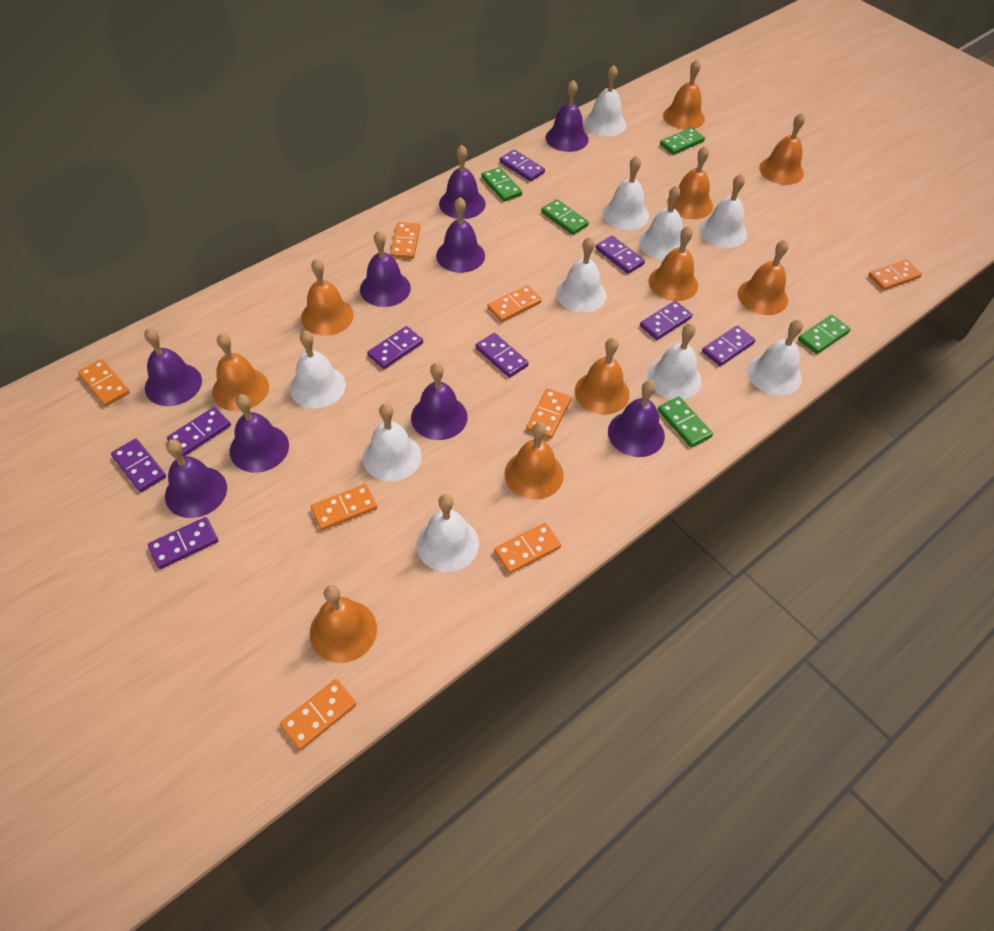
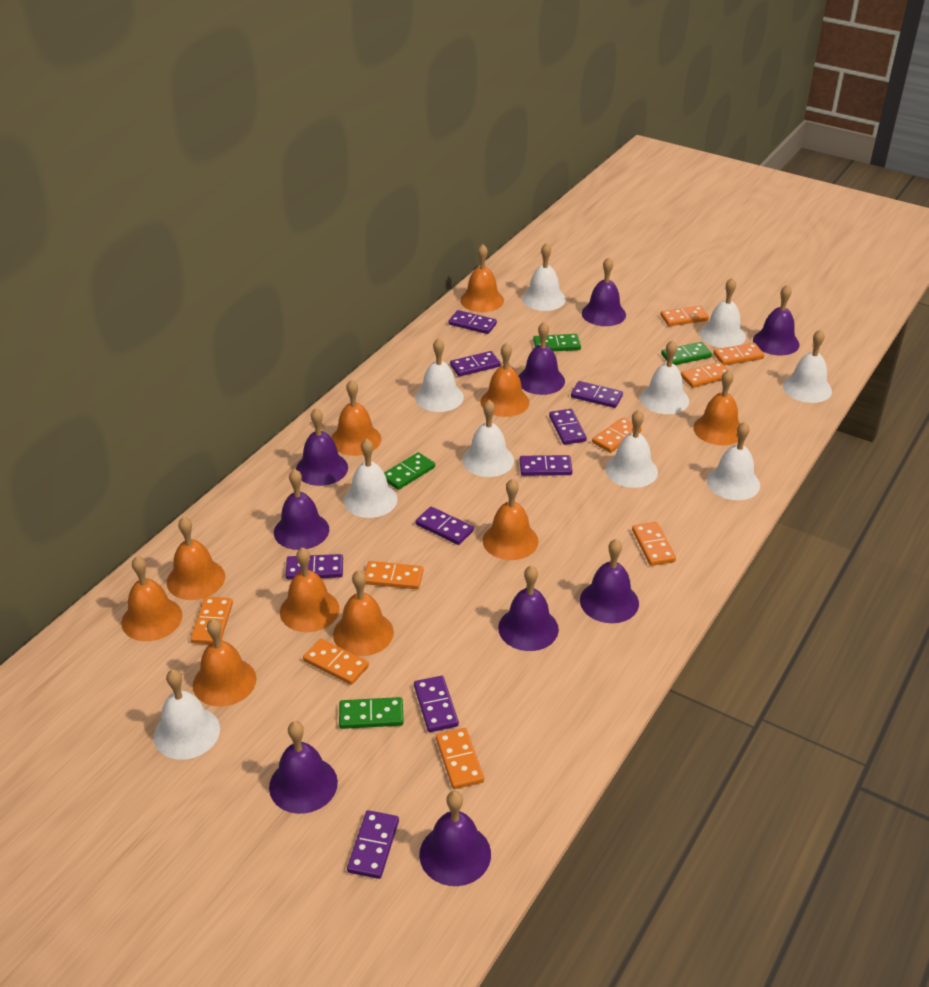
green domino: 5 -> 4
orange domino: 8 -> 9

